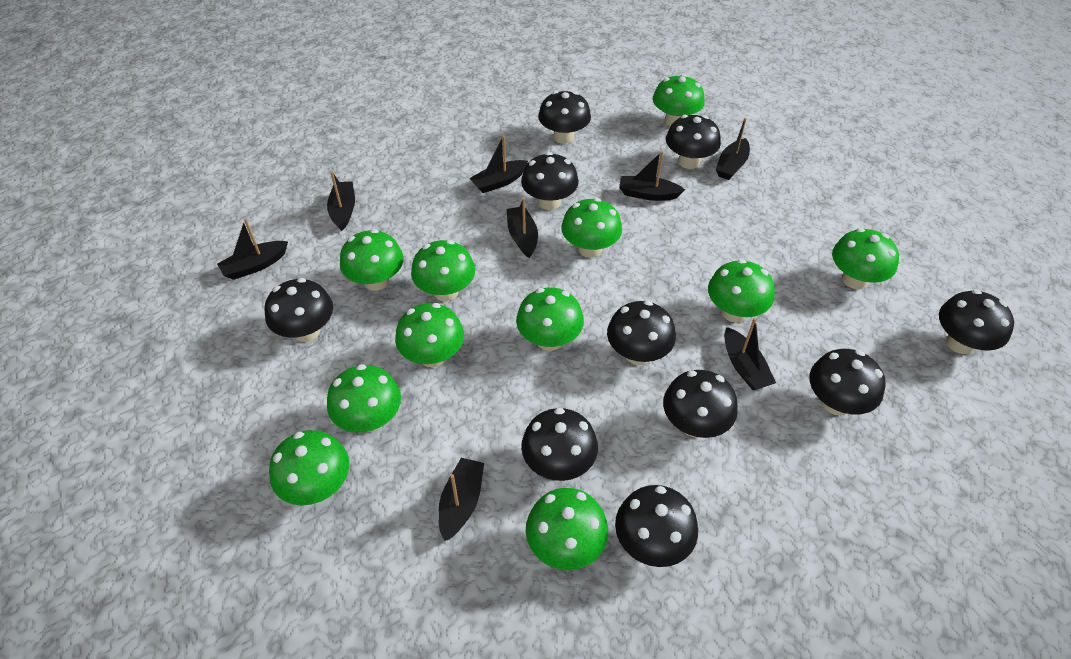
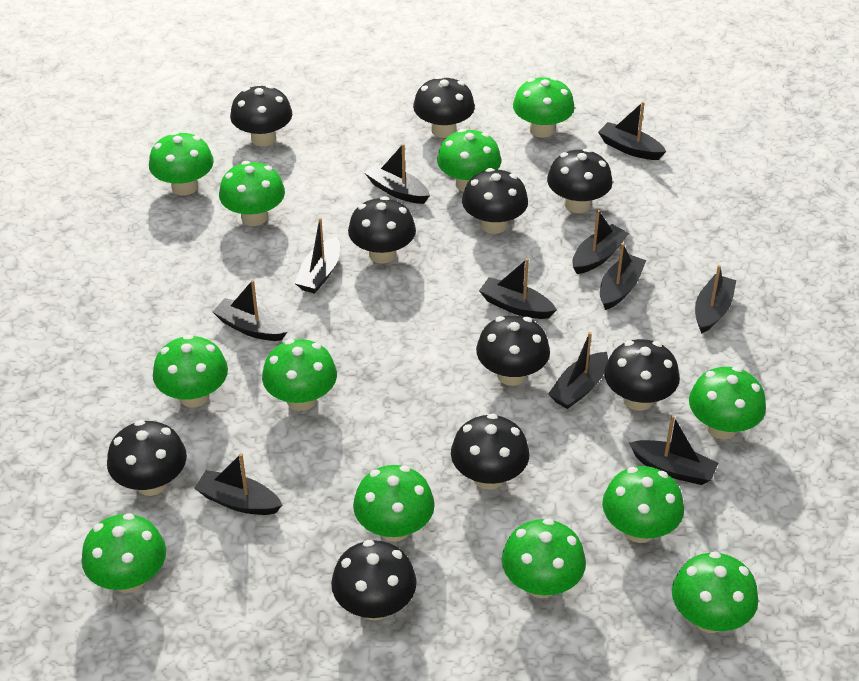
black boat: 8 -> 11
green mushroom: 11 -> 12

